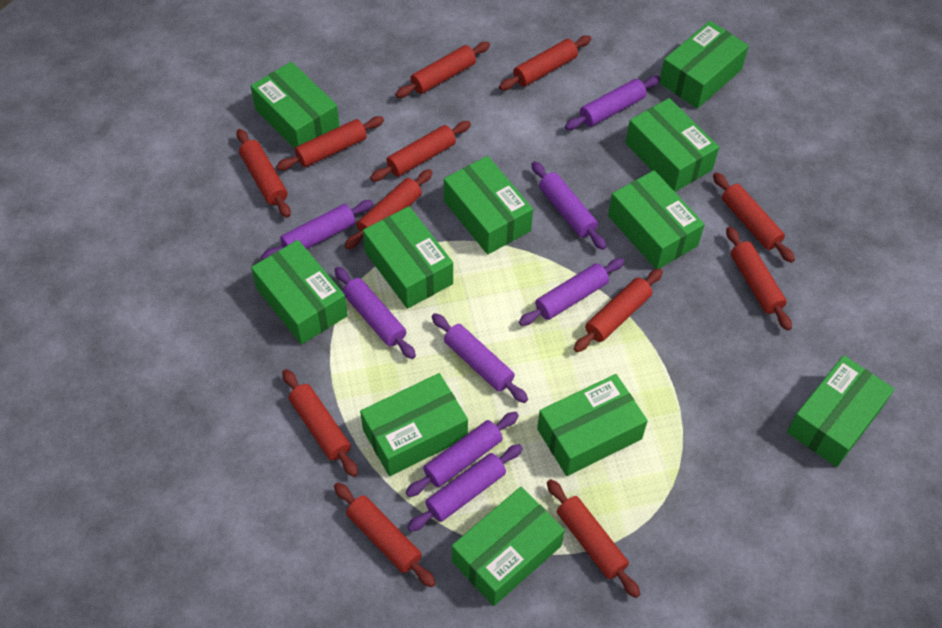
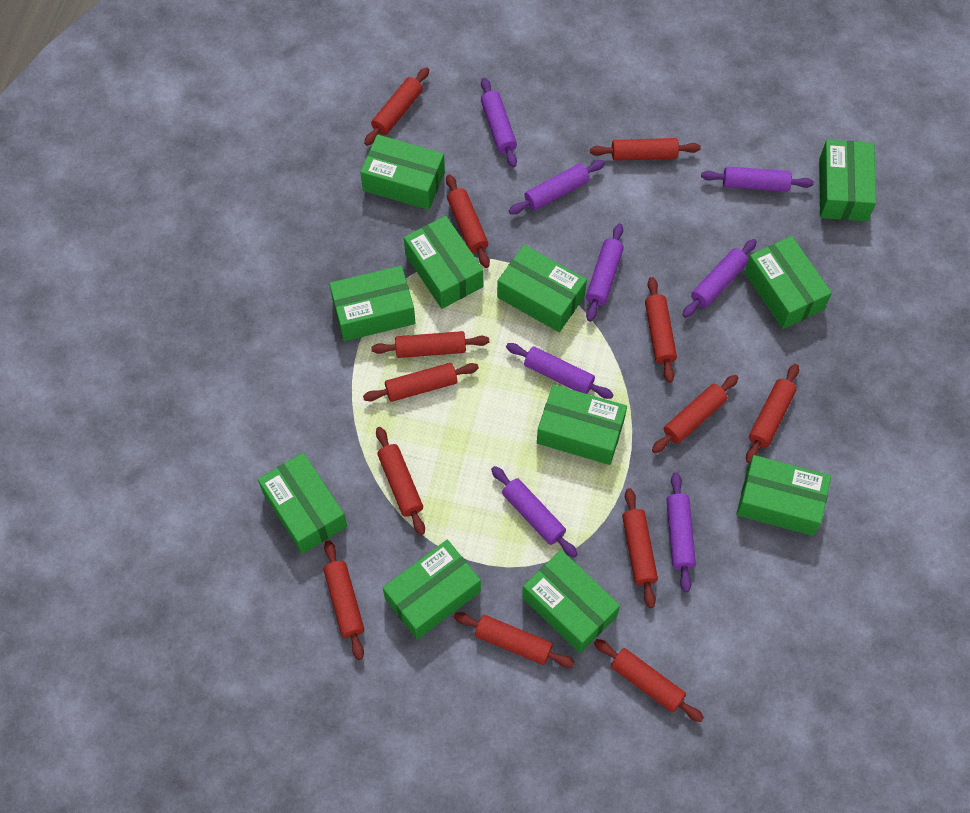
red rolling pin: 12 -> 13

